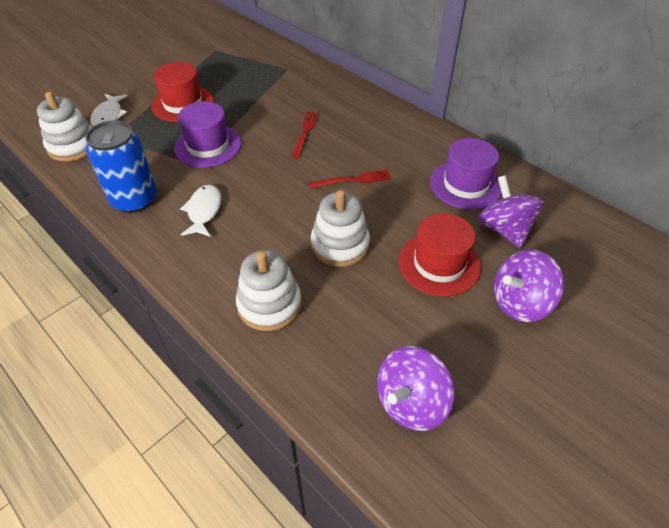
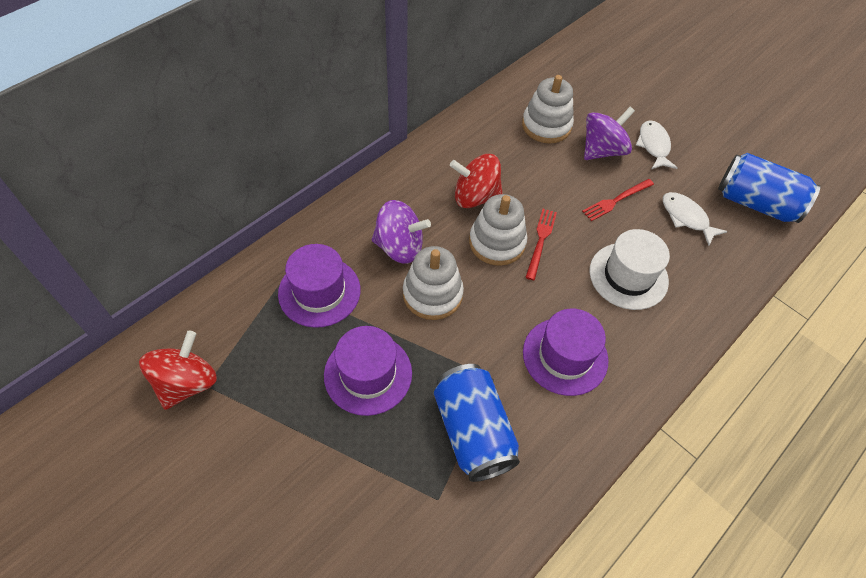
blue can: 1 -> 2
purple hat: 2 -> 3
purple spinning top: 3 -> 2
red hat: 2 -> 0
red spinning top: 0 -> 2
white hat: 0 -> 1

